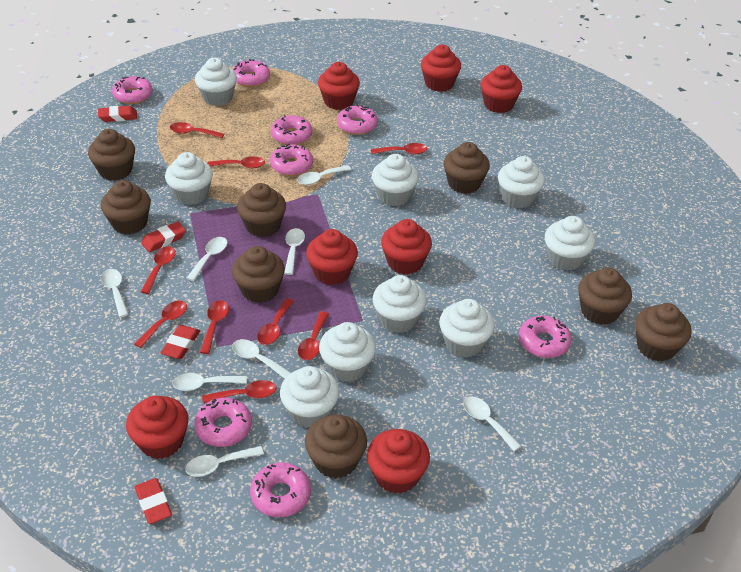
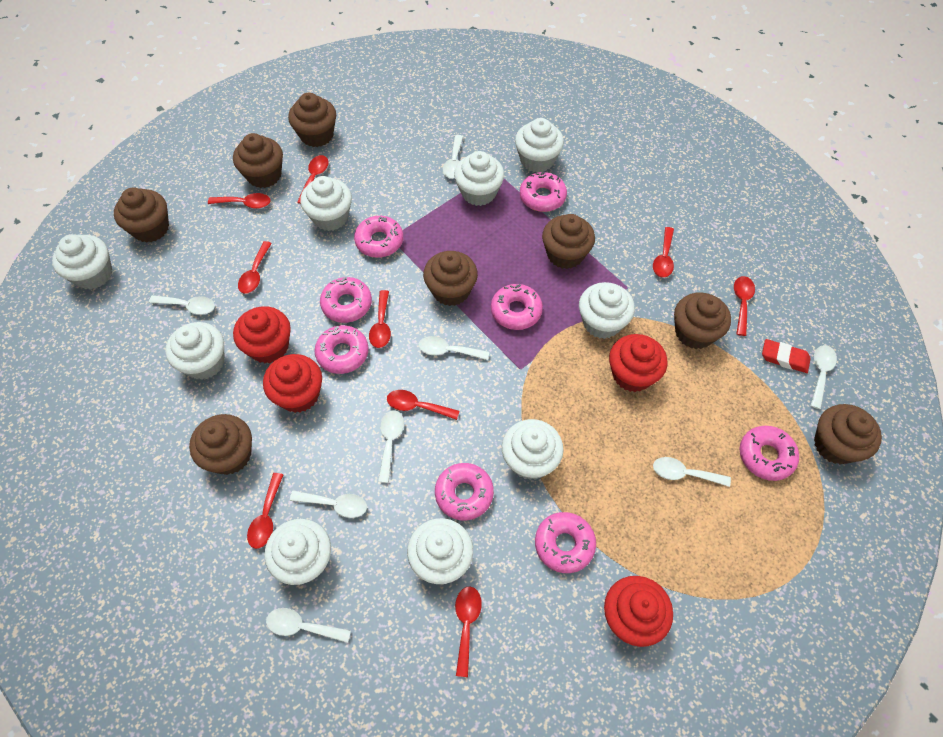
red cupcake: 7 -> 4
red eraser: 4 -> 1

